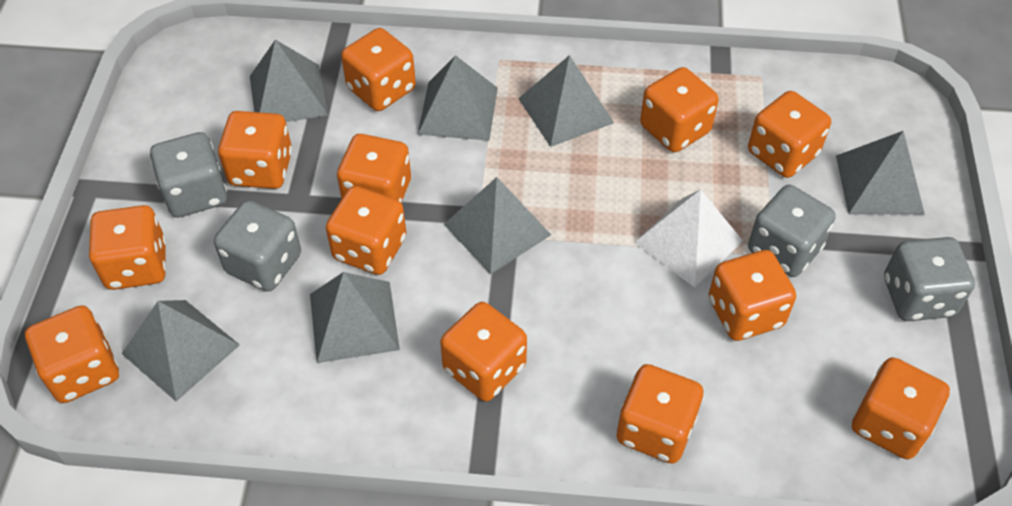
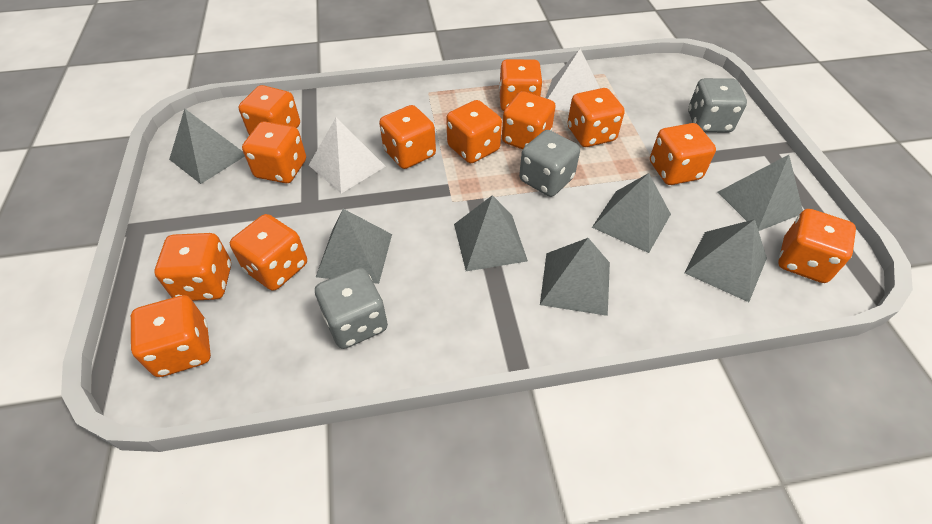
grey dice: 4 -> 3
white pyramid: 1 -> 2

